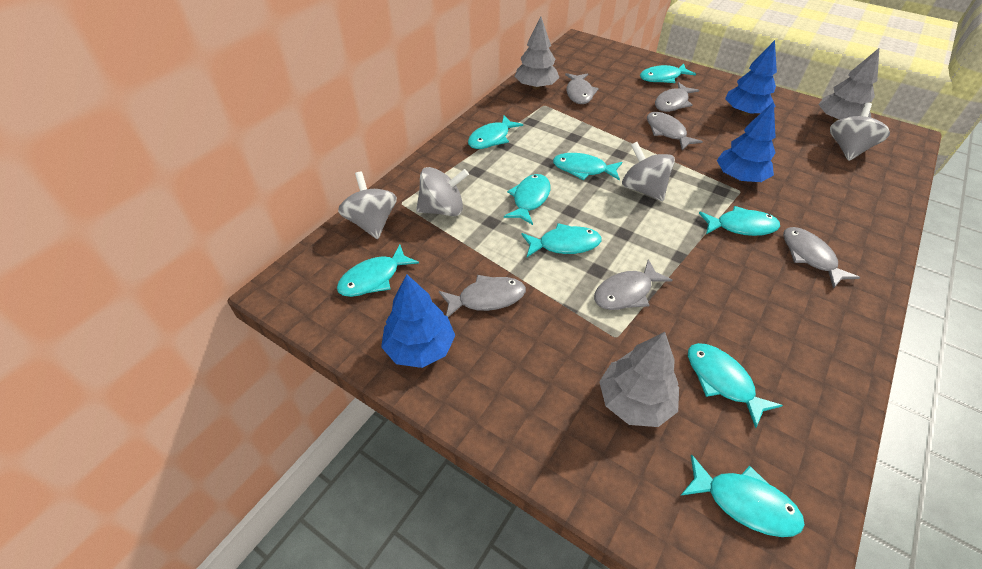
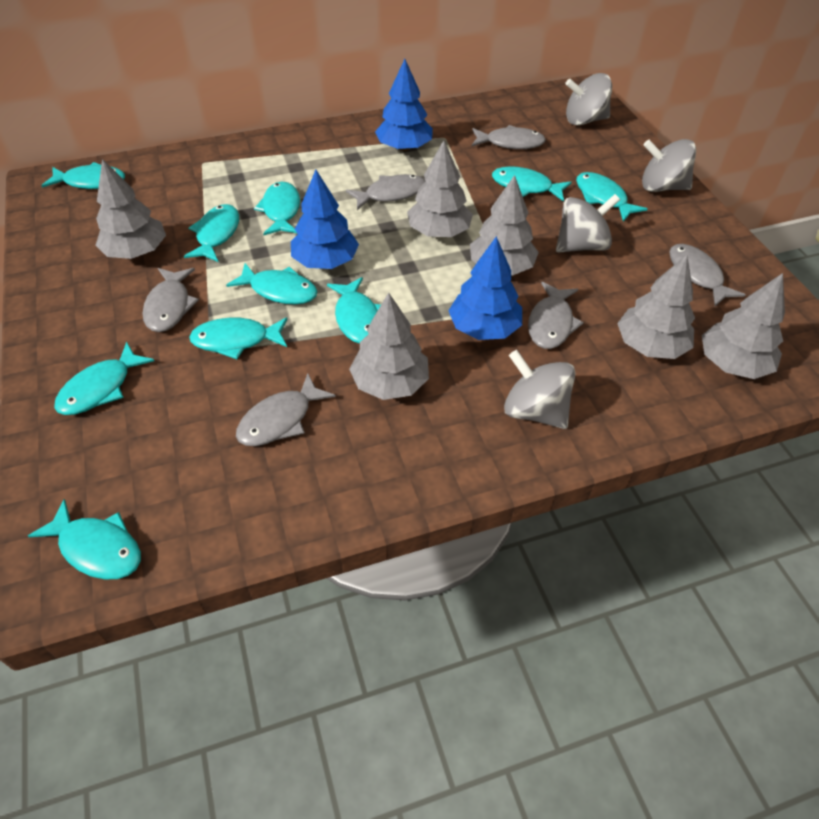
grey tree: 3 -> 6
turquoise fish: 9 -> 10

